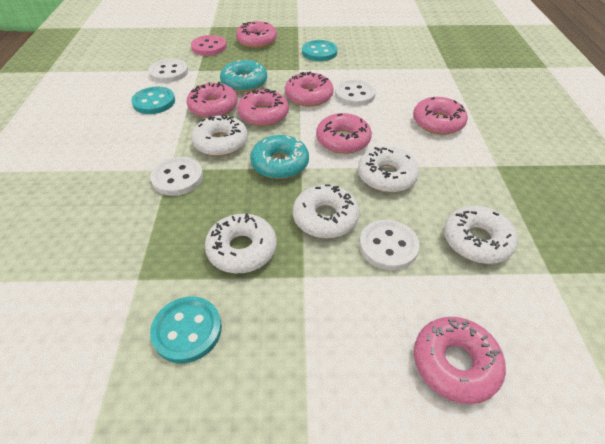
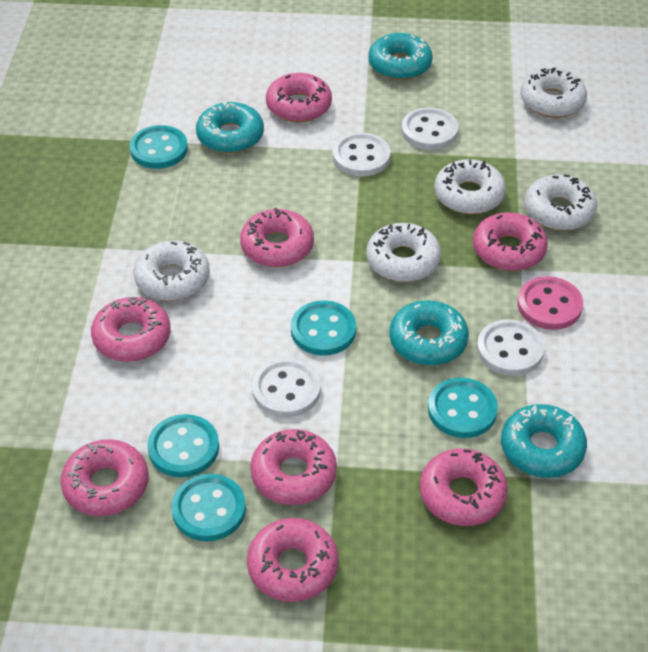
pink donut: 7 -> 8
turquoise button: 3 -> 5
turquoise donut: 2 -> 4

